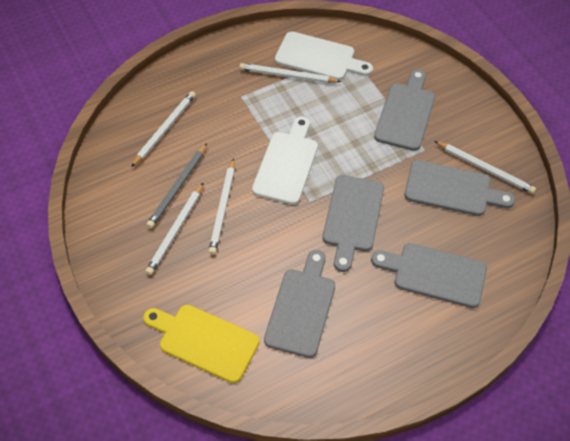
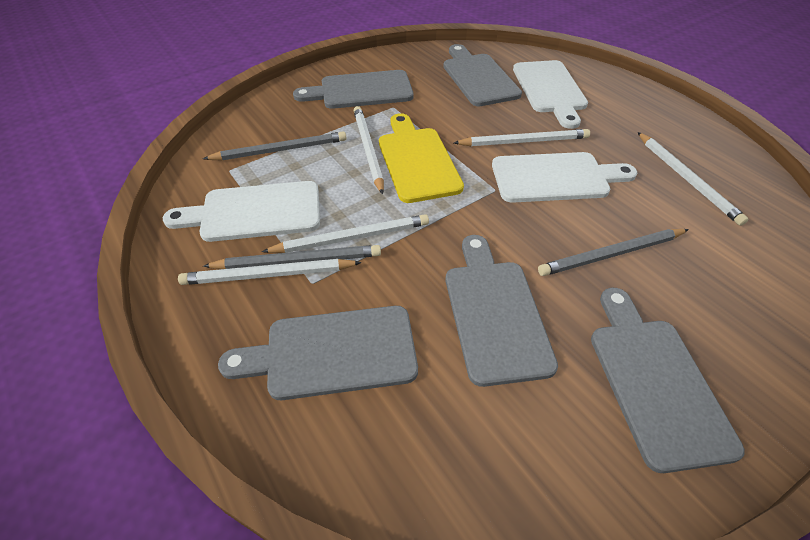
grey pencil: 1 -> 3
white cutting board: 2 -> 3

